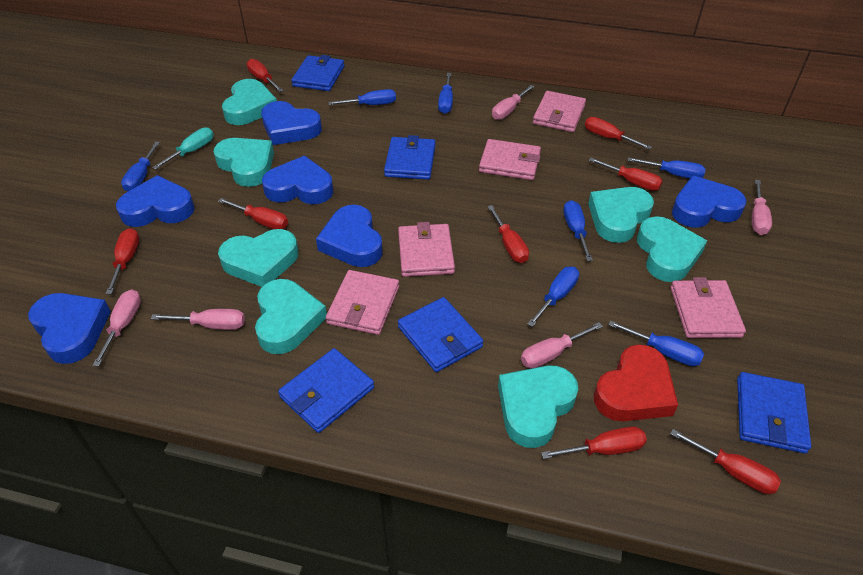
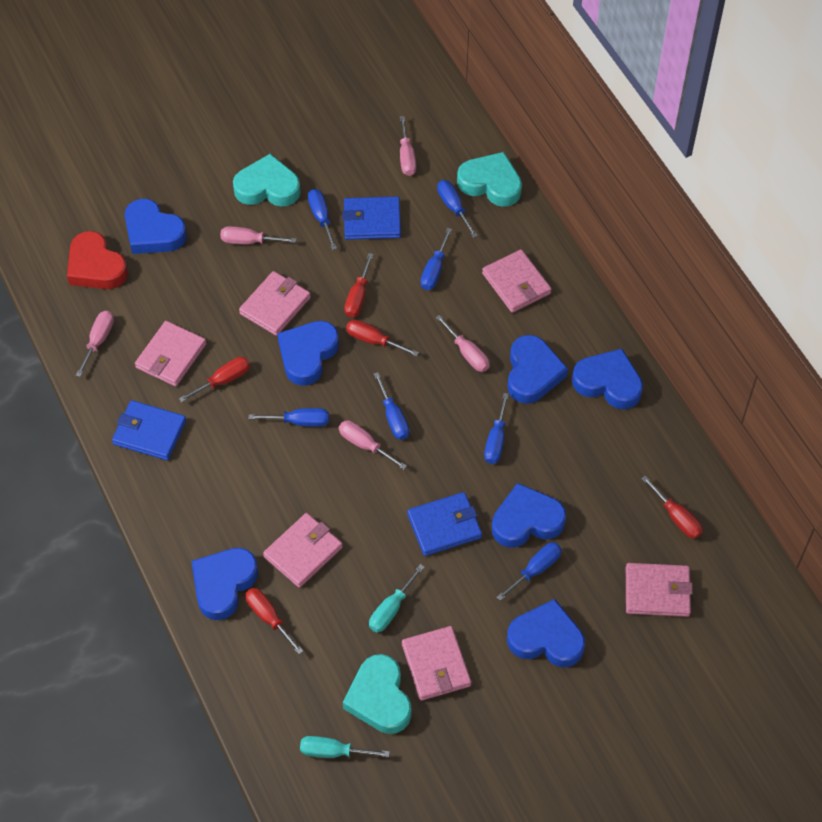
blue heart: 6 -> 7
blue wallet: 5 -> 3
pink wallet: 5 -> 6
red screwdriver: 8 -> 5
turquoise heart: 7 -> 3
turquoise screwdriver: 1 -> 2

